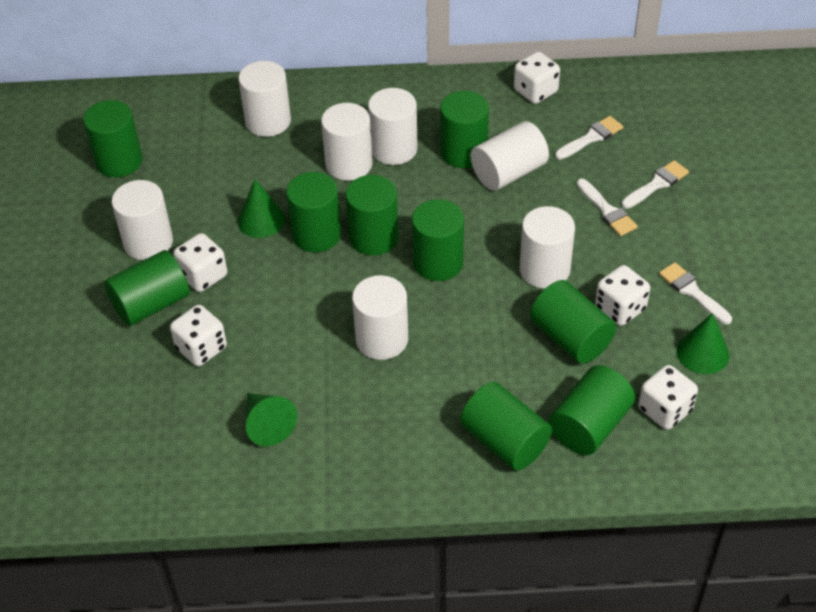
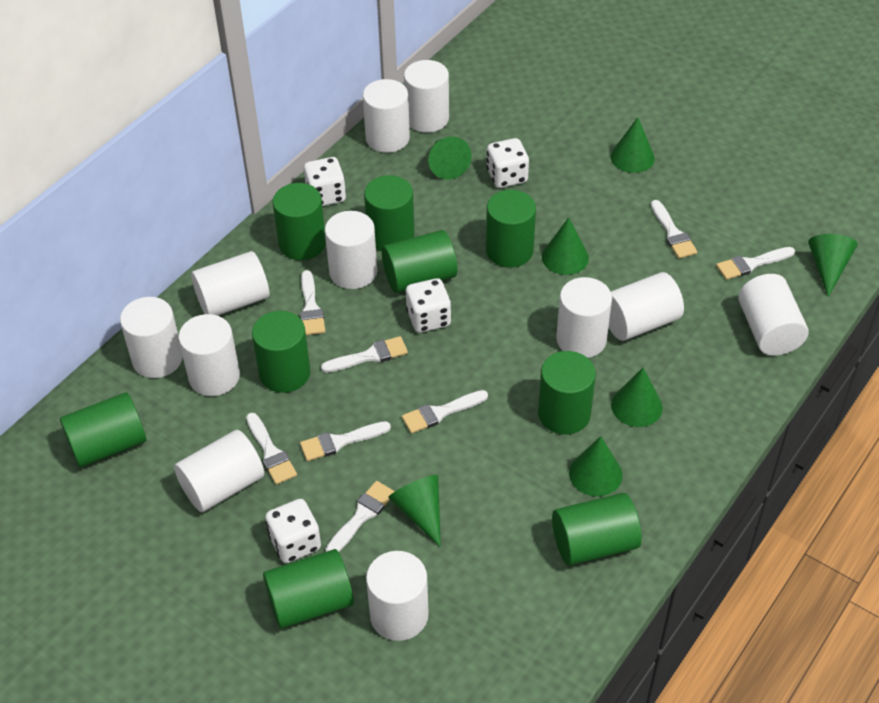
green cone: 3 -> 7
white brush: 4 -> 8
white cylinder: 7 -> 11
white dice: 5 -> 4

